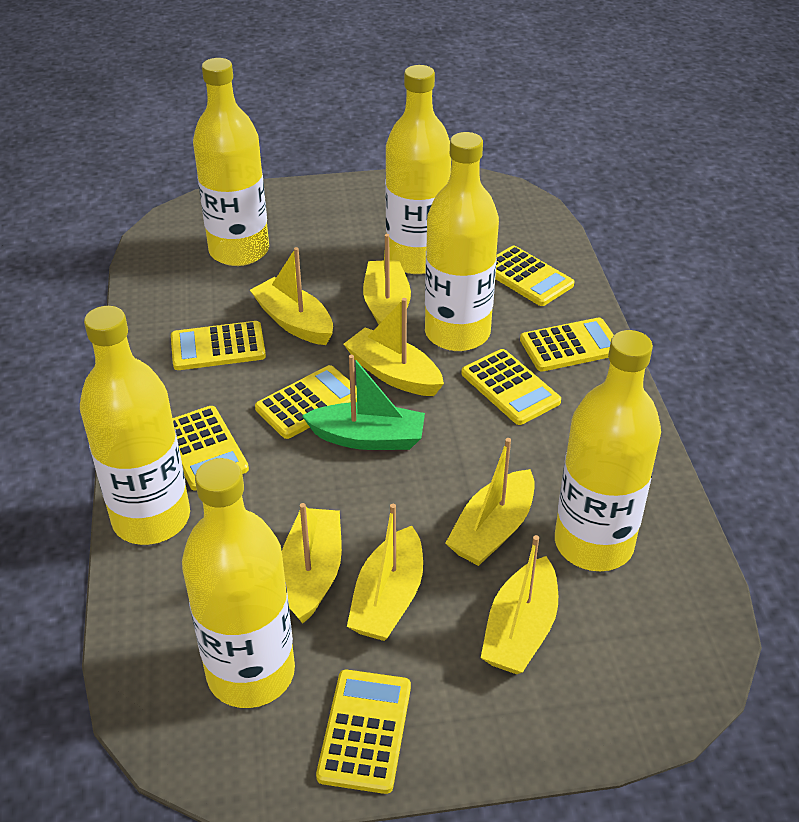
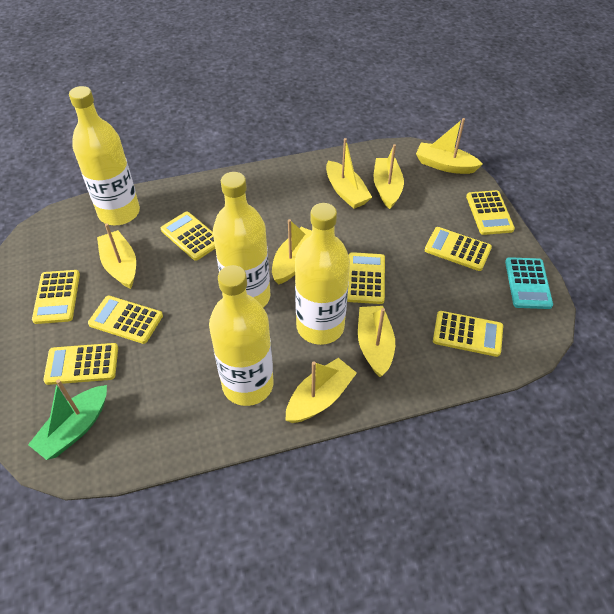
turquoise calculator: 0 -> 1
yellow bottle: 6 -> 4
yellow calculator: 7 -> 8

